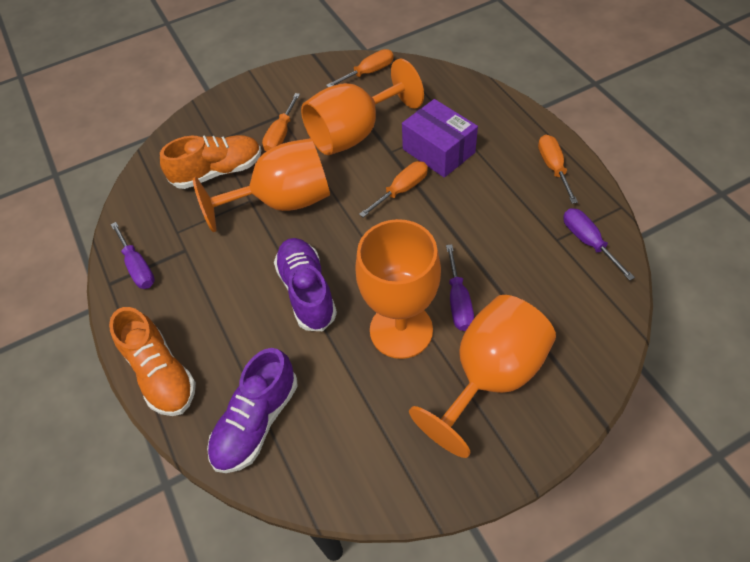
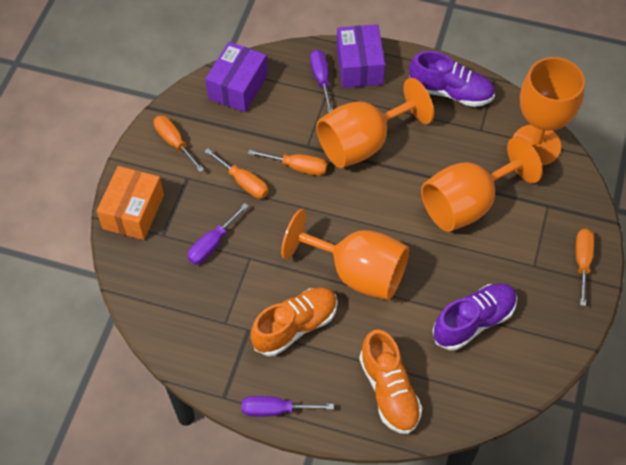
orange box: 0 -> 1
purple box: 1 -> 2

